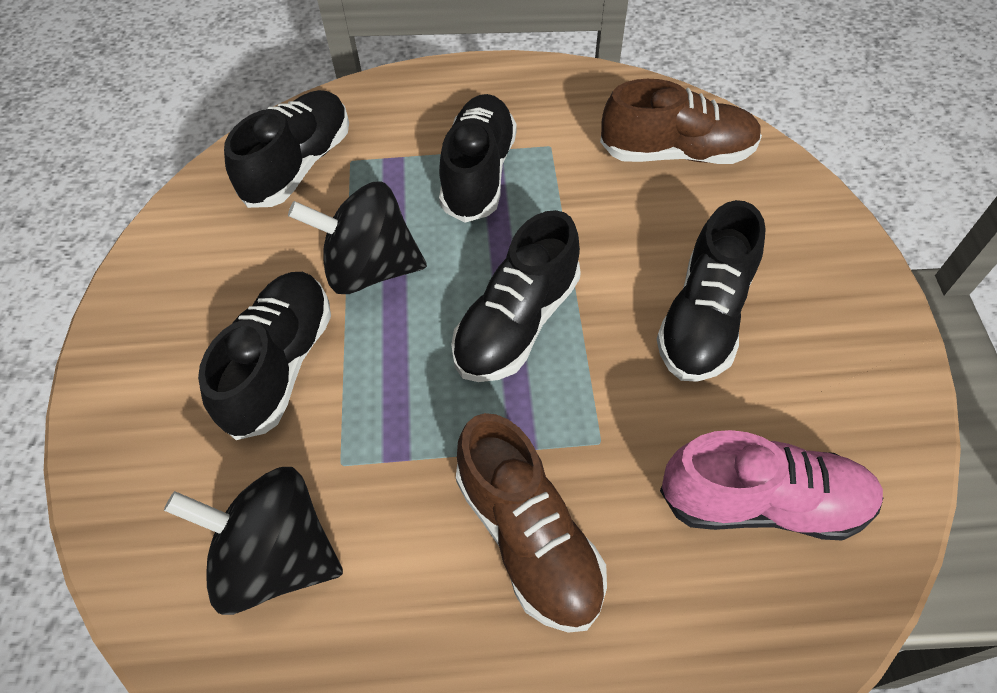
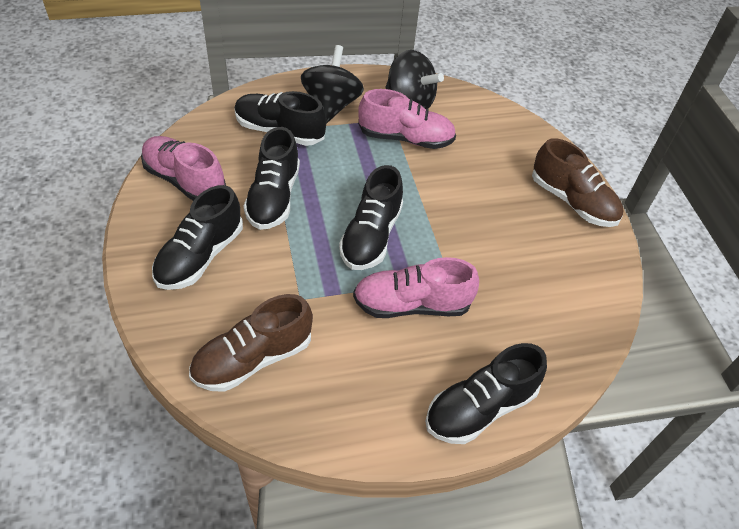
pink shoe: 1 -> 3

